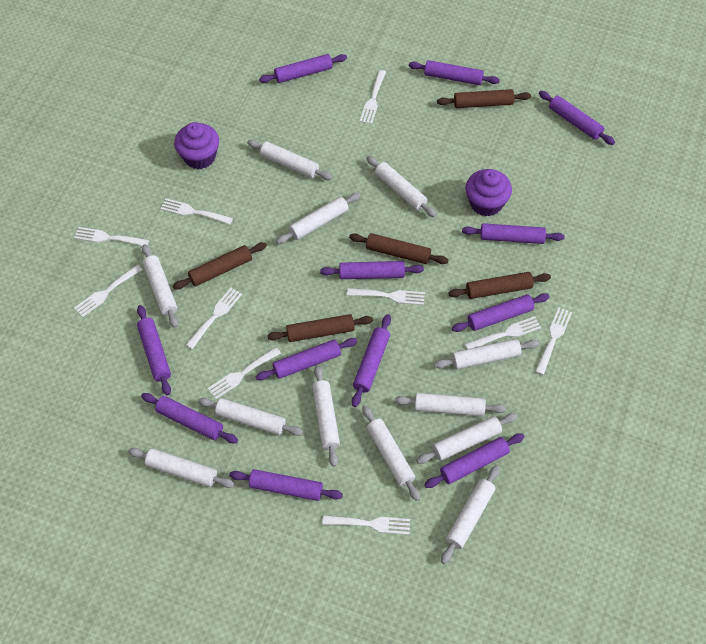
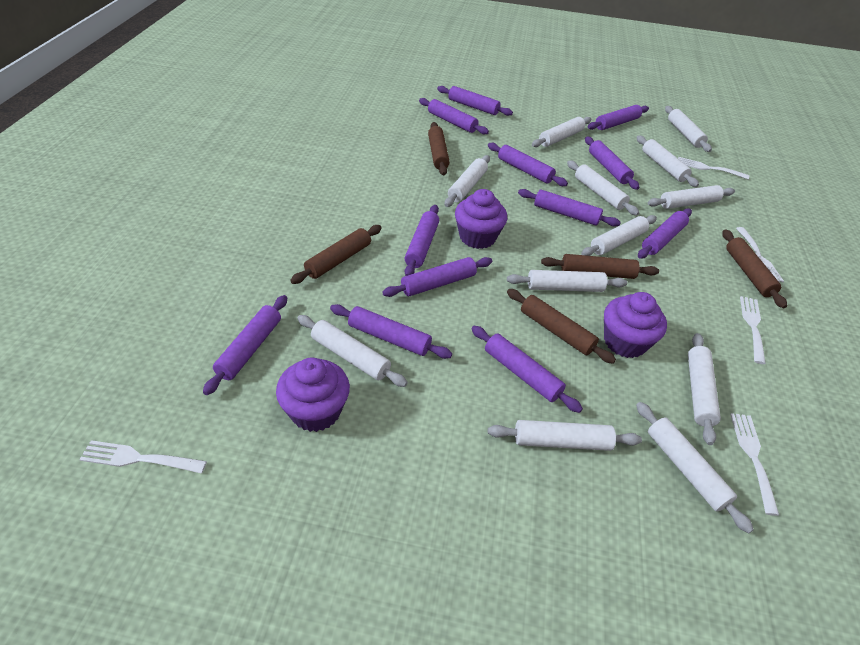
purple cupcake: 2 -> 3
white fork: 10 -> 5

